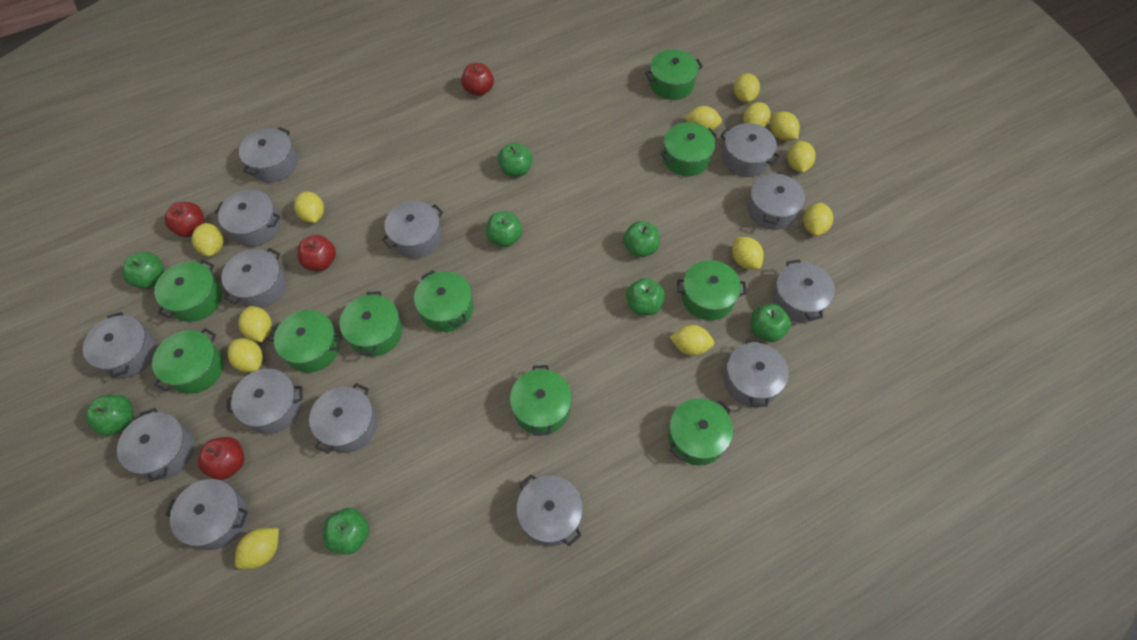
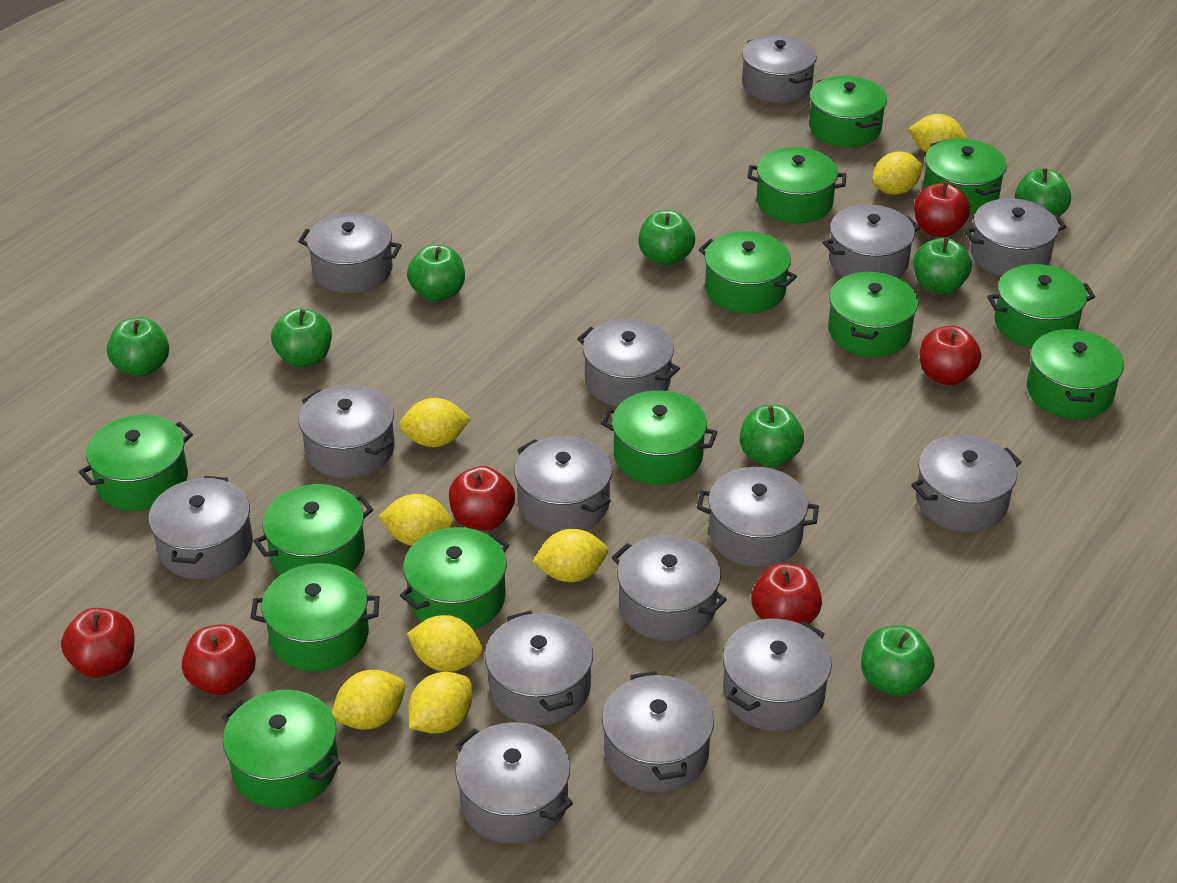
green pot: 10 -> 13
grey pot: 14 -> 15
red apple: 4 -> 6
yellow lemon: 13 -> 8

